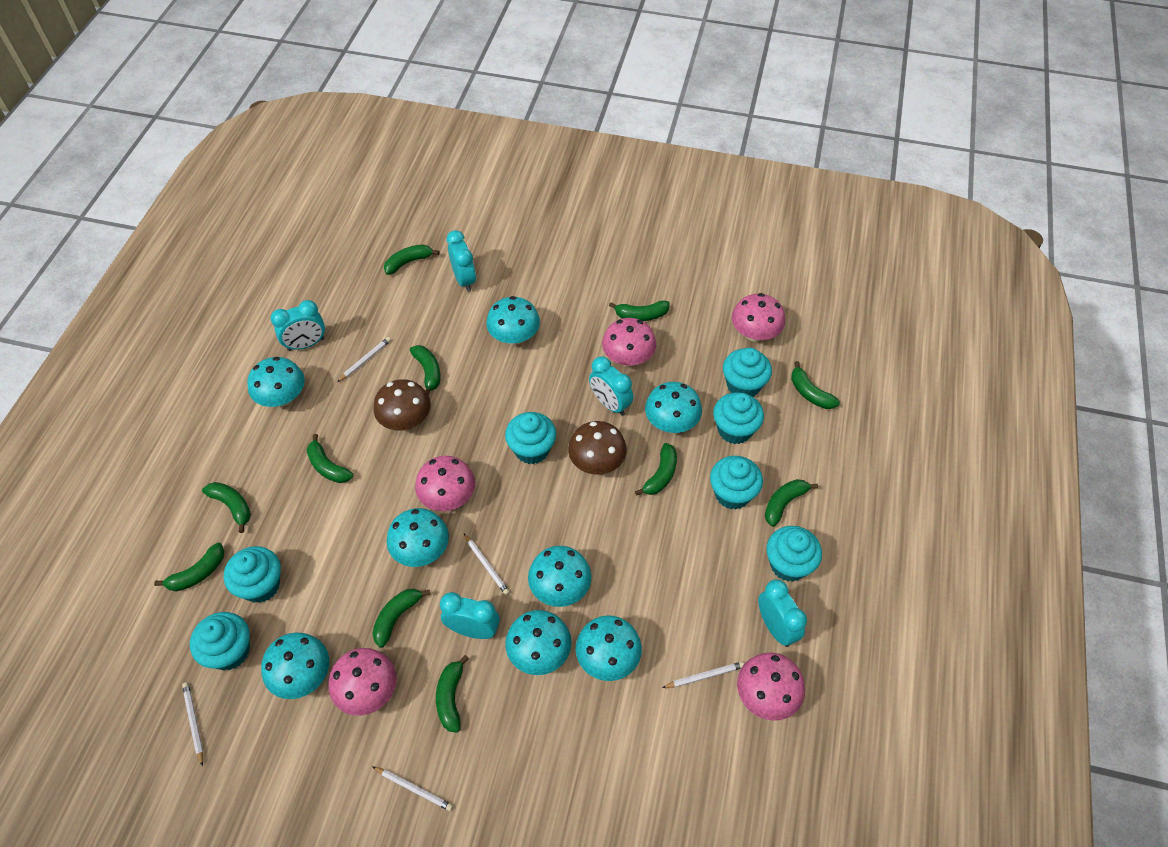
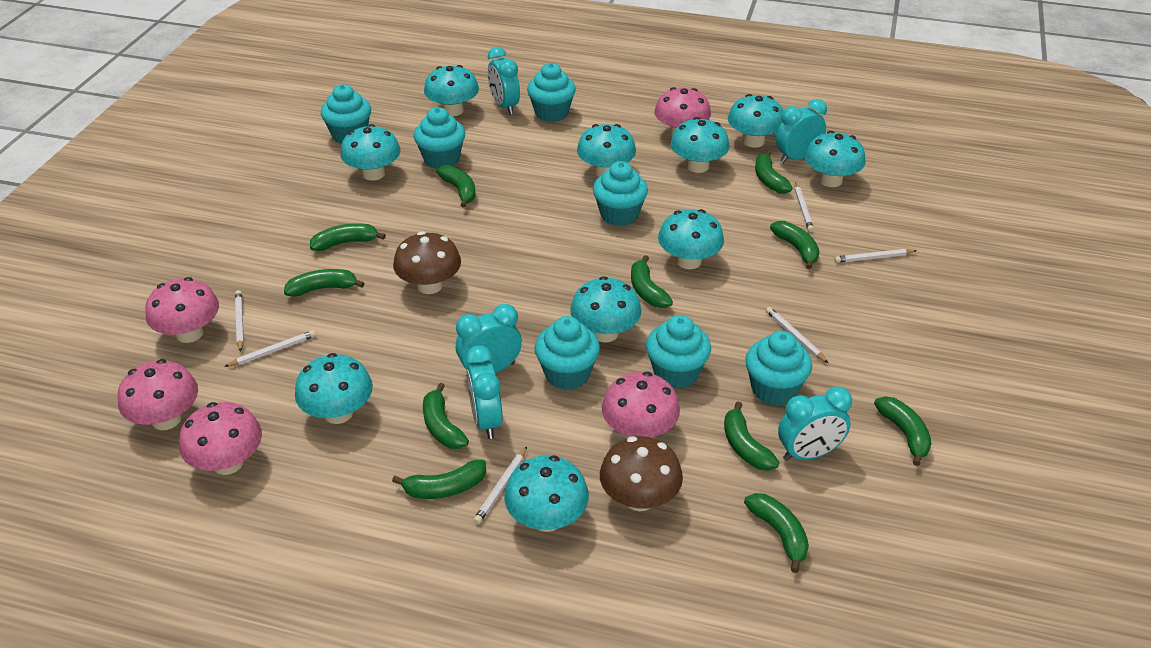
turquoise mushroom: 8 -> 10
white pencil: 5 -> 6

